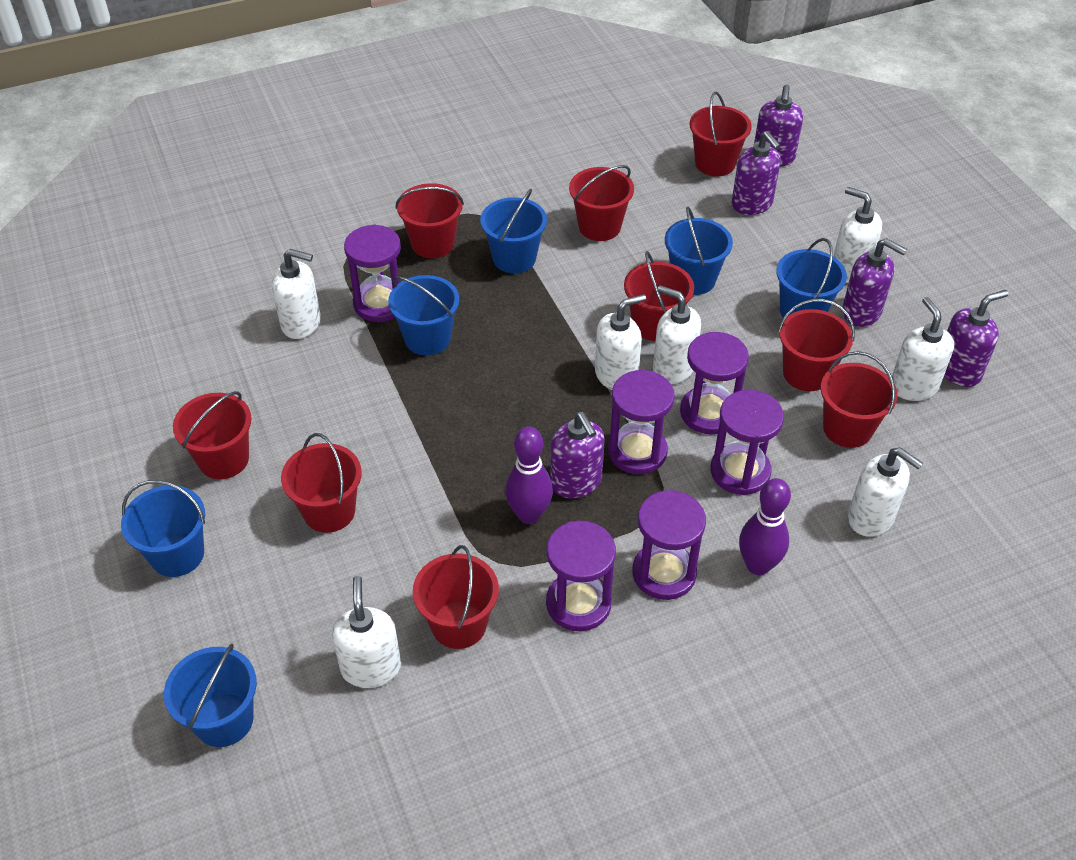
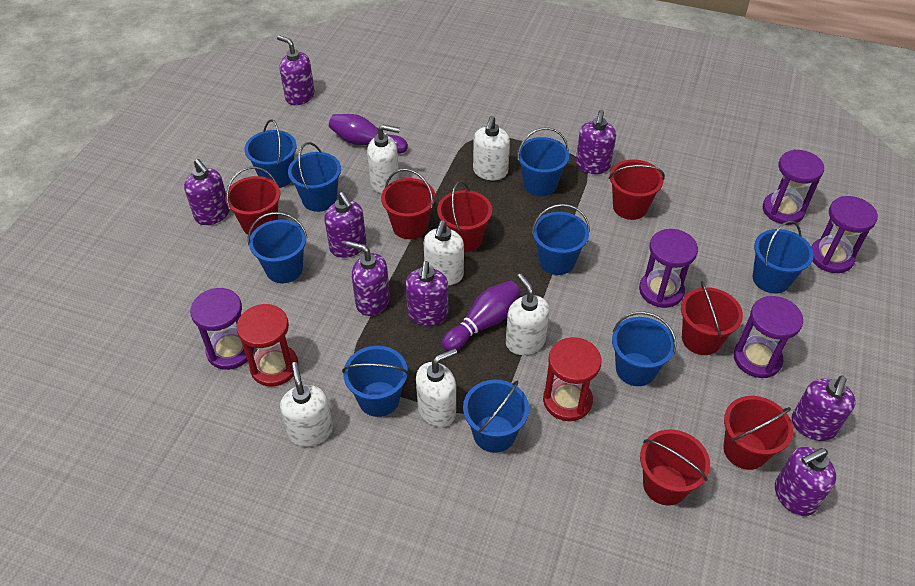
blue bucket: 6 -> 9
purple hourglass: 6 -> 5
purple soap dispenser: 5 -> 8
red bucket: 9 -> 7
red hourglass: 0 -> 2
white soap dispenser: 7 -> 6

